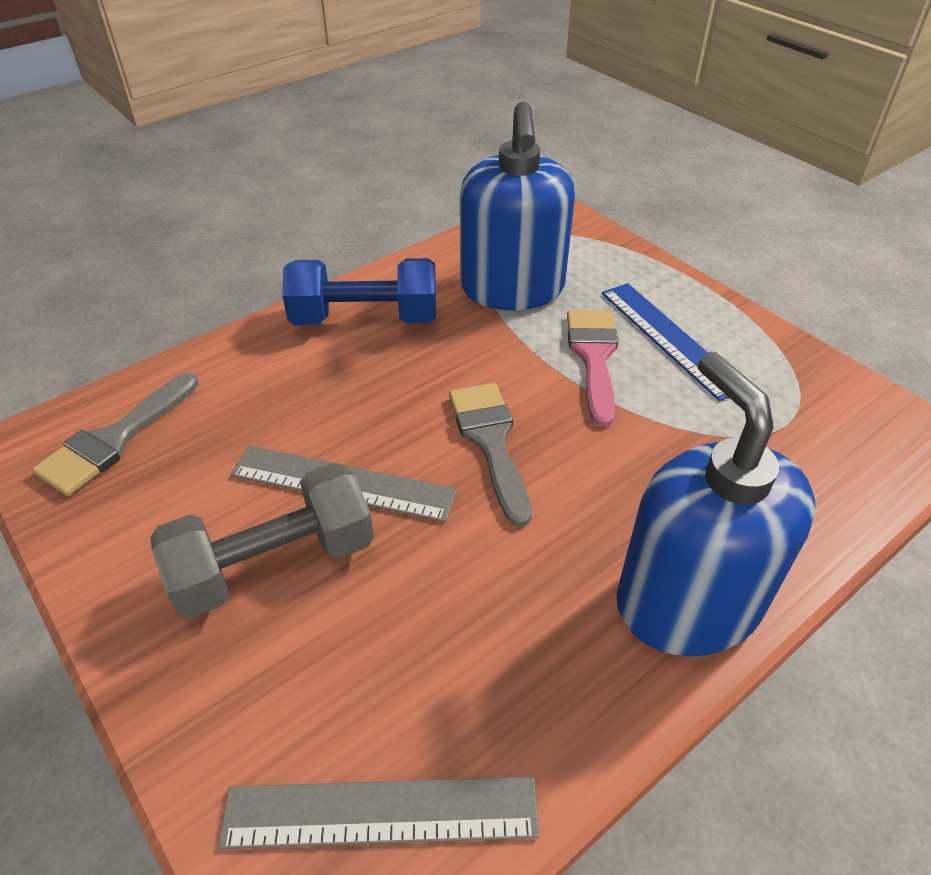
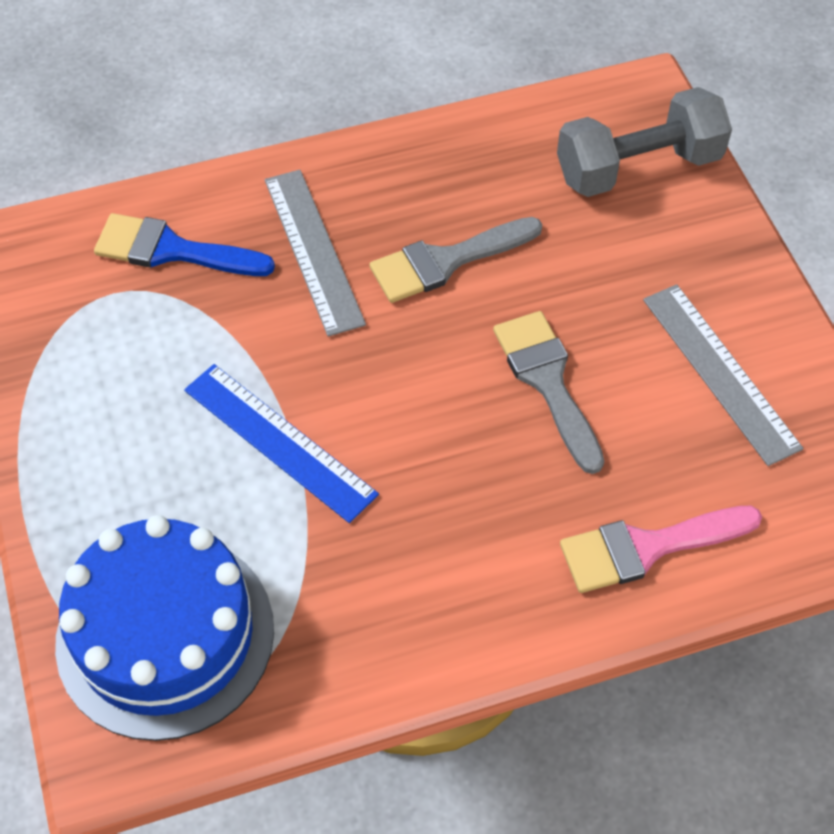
blue brush: 0 -> 1
blue cake: 0 -> 1
blue dumbbell: 1 -> 0
blue soap dispenser: 2 -> 0

